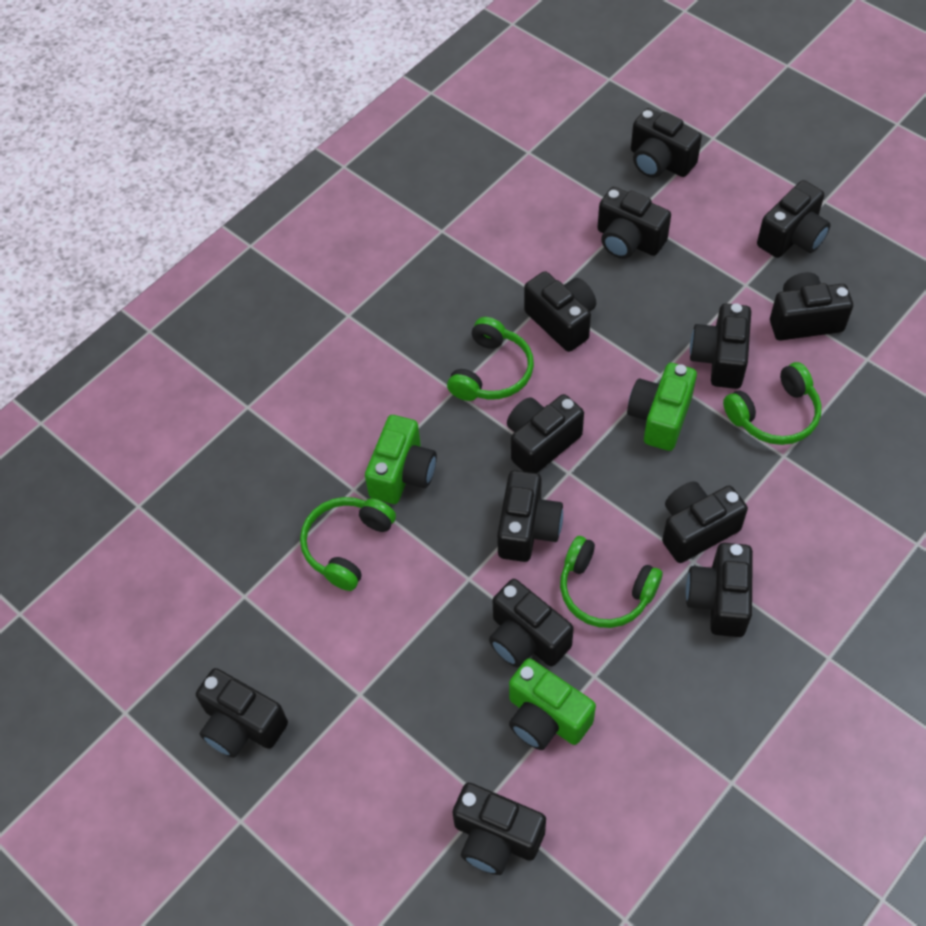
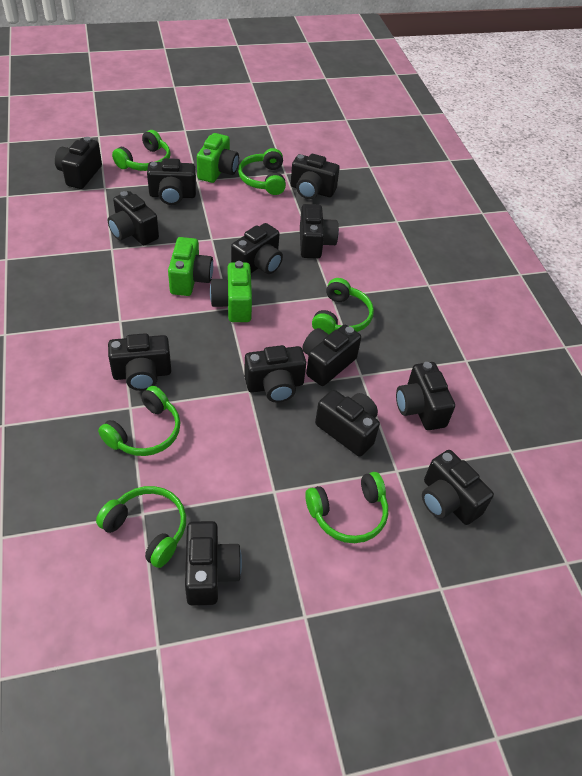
green headphones: 4 -> 6

